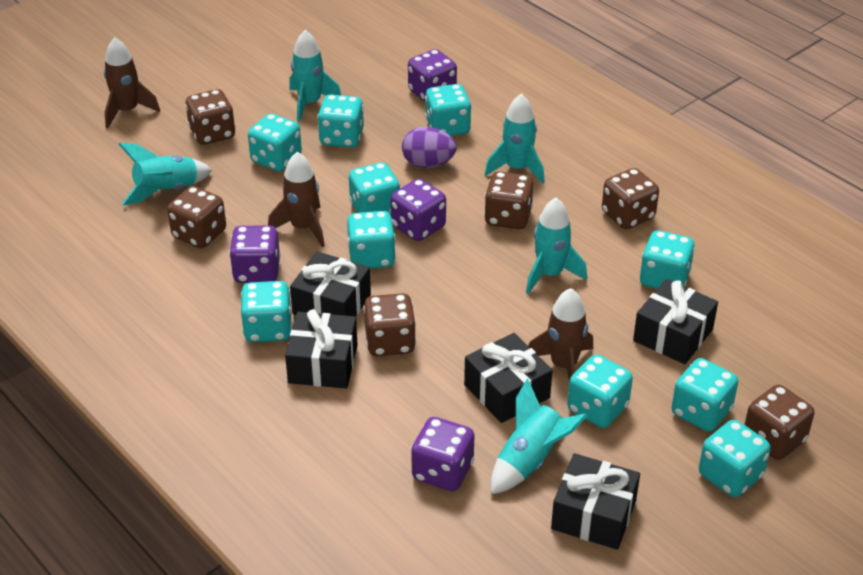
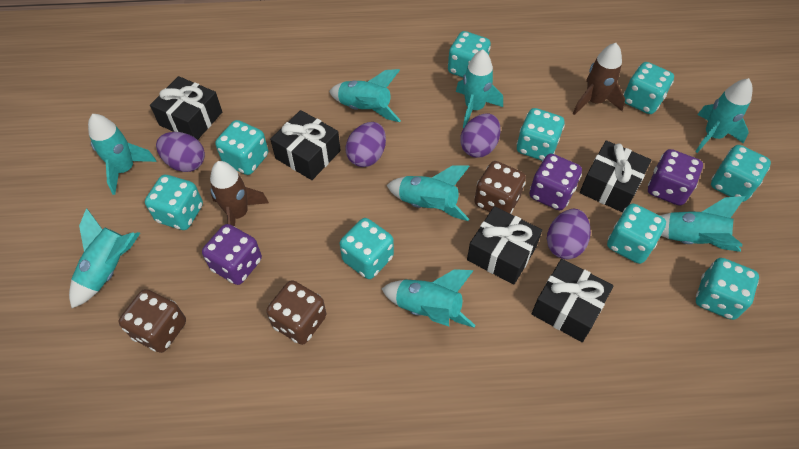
brown dice: 6 -> 3
brown rocket: 3 -> 2
purple dice: 4 -> 3
purple egg: 1 -> 4
turquoise dice: 10 -> 9
turquoise rocket: 5 -> 8

